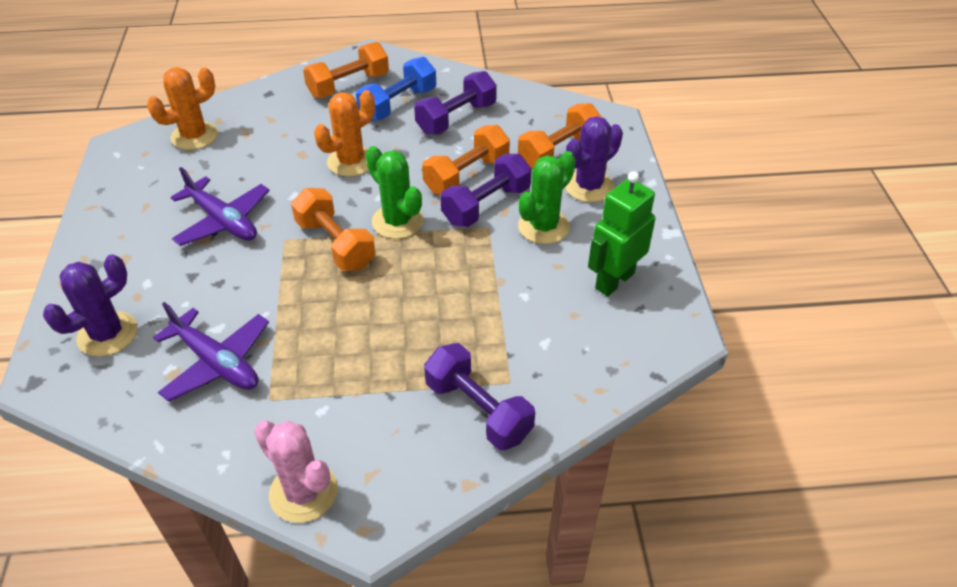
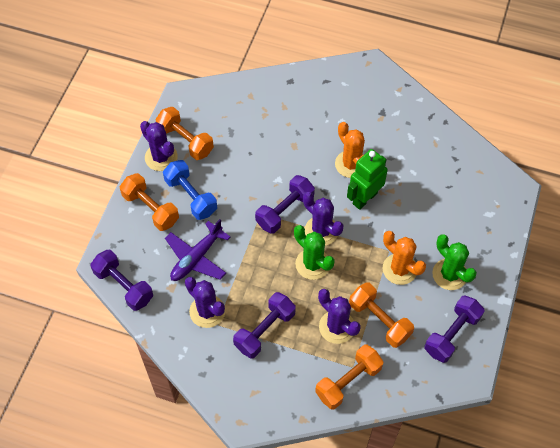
pink cactus: 1 -> 0
purple cactus: 2 -> 4
purple dumbbell: 3 -> 4
purple plane: 2 -> 1

